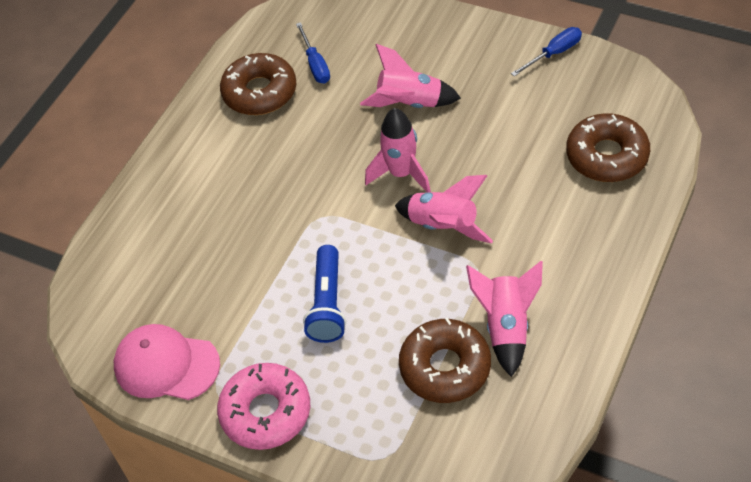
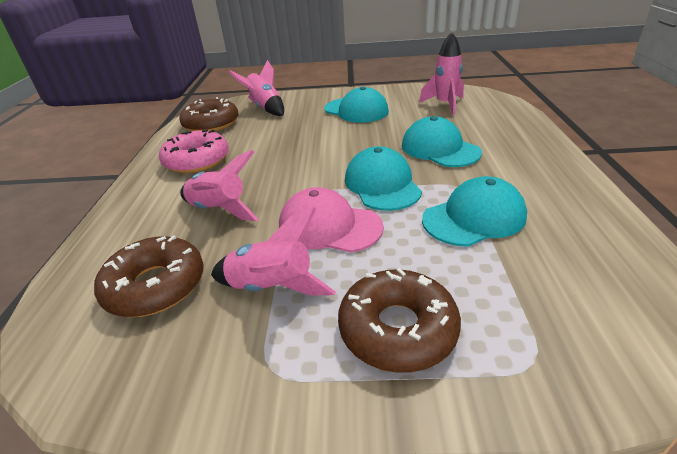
blue flashlight: 1 -> 0
blue screwdriver: 2 -> 0
turquoise cap: 0 -> 4

